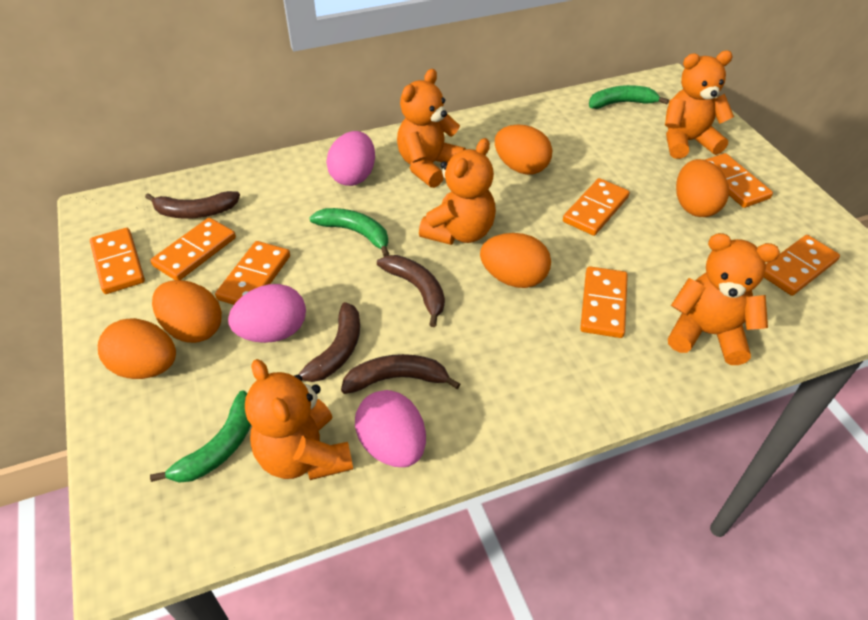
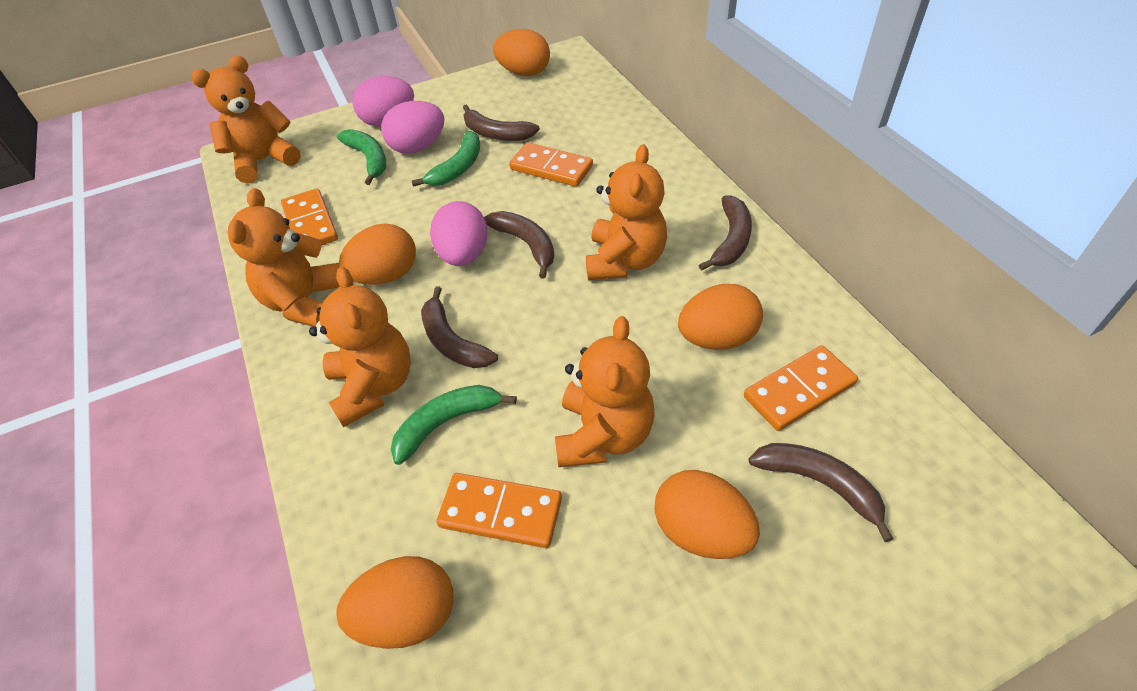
brown banana: 4 -> 5
orange domino: 7 -> 4

